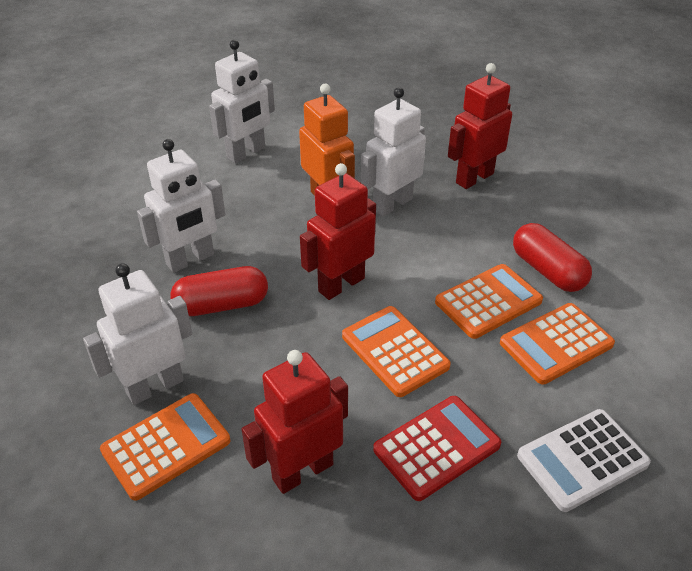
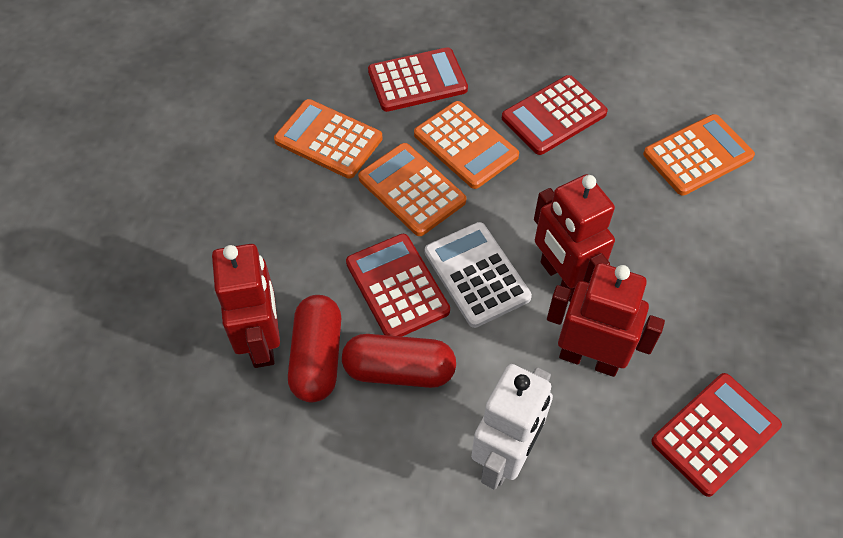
orange robot: 1 -> 0
red calculator: 1 -> 4
white robot: 4 -> 1

